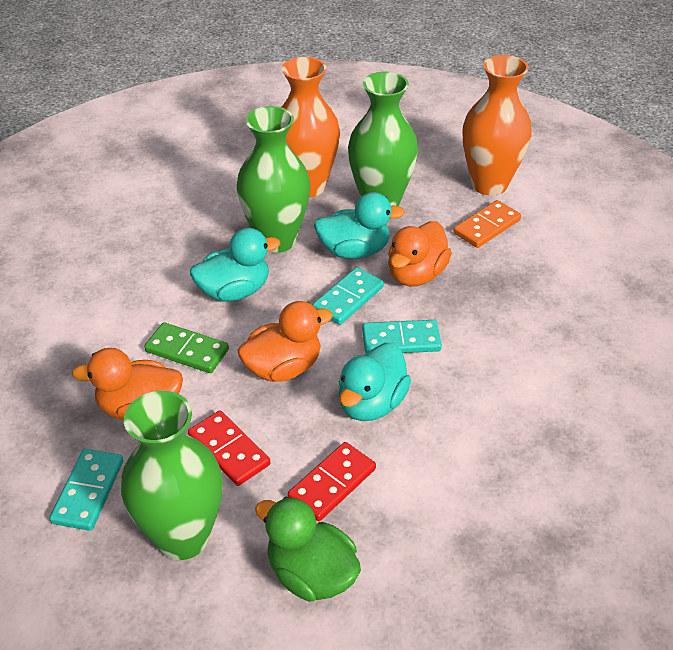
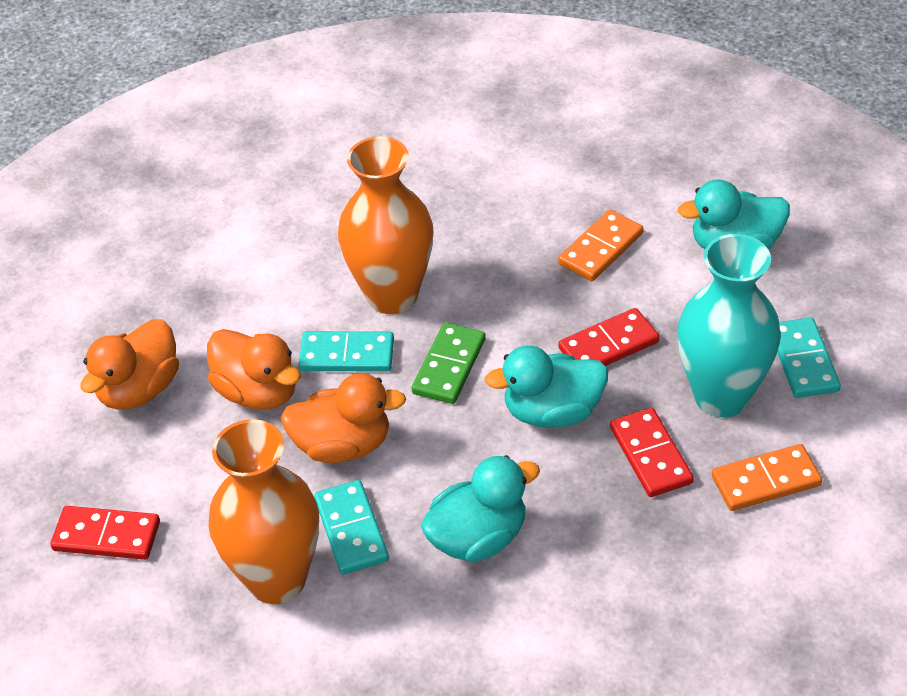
green duck: 1 -> 0
green vase: 3 -> 0
orange domino: 1 -> 2
red domino: 2 -> 3
turquoise vase: 0 -> 1

